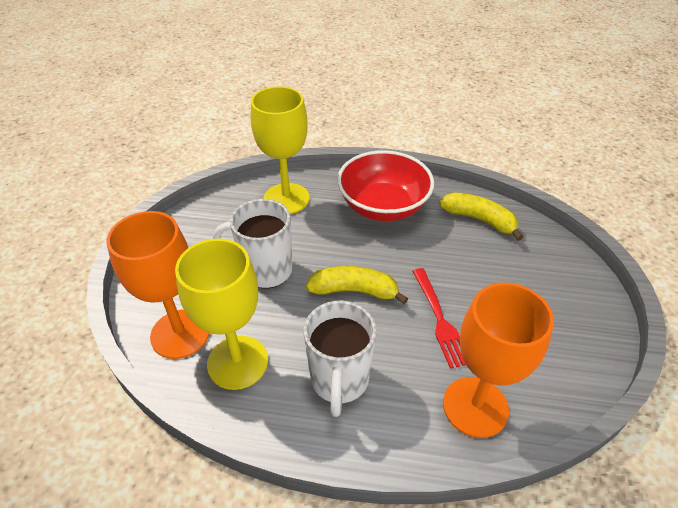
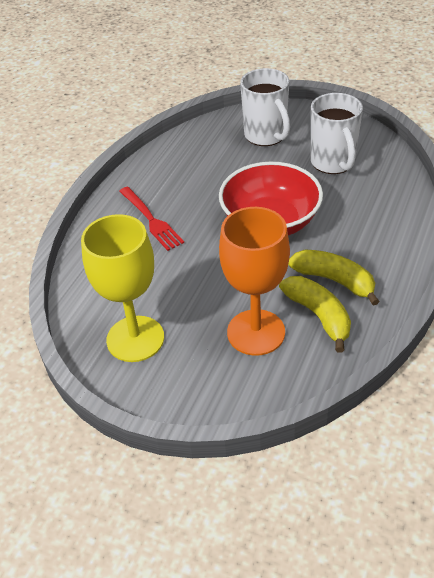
orange goblet: 2 -> 1
yellow goblet: 2 -> 1

